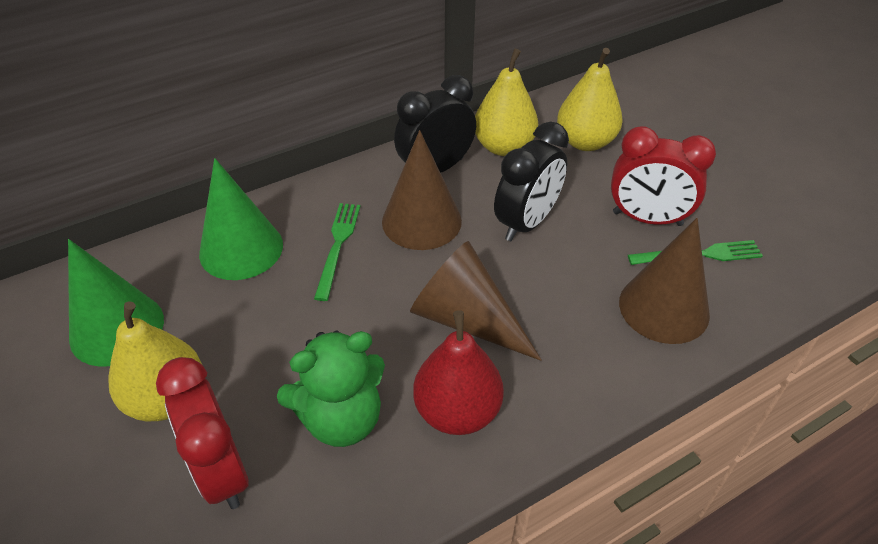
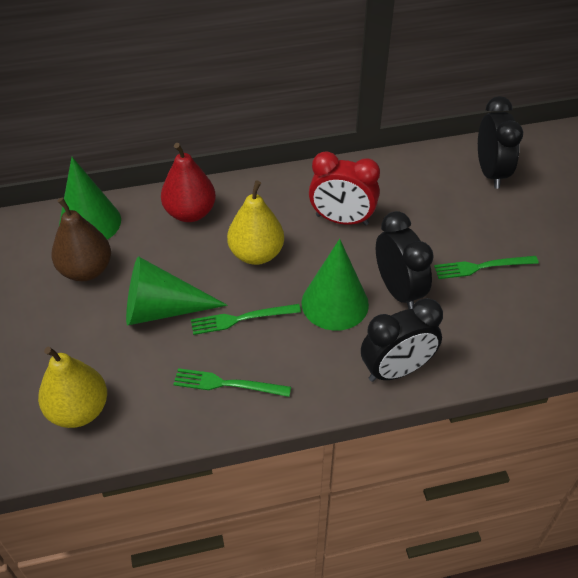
black clock: 2 -> 3
brown cone: 3 -> 0
brown pear: 0 -> 1
green cone: 2 -> 3
green fork: 2 -> 3
green teddy bear: 1 -> 0
red clock: 2 -> 1
yellow pear: 3 -> 2

